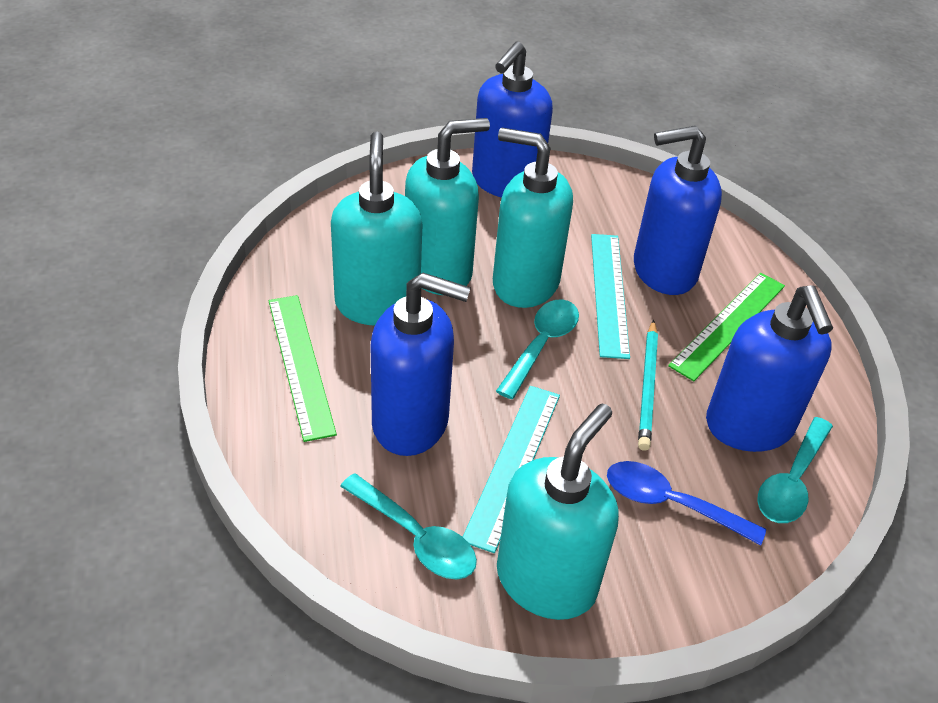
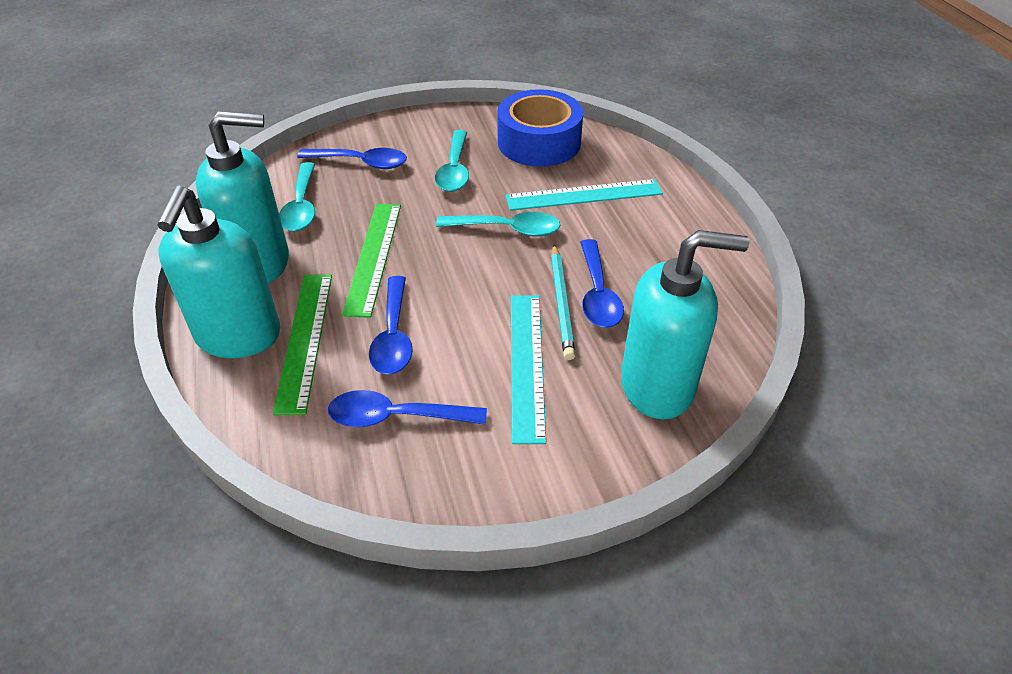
blue soap dispenser: 4 -> 0
blue spoon: 1 -> 4
blue tape: 0 -> 1
turquoise soap dispenser: 4 -> 3

